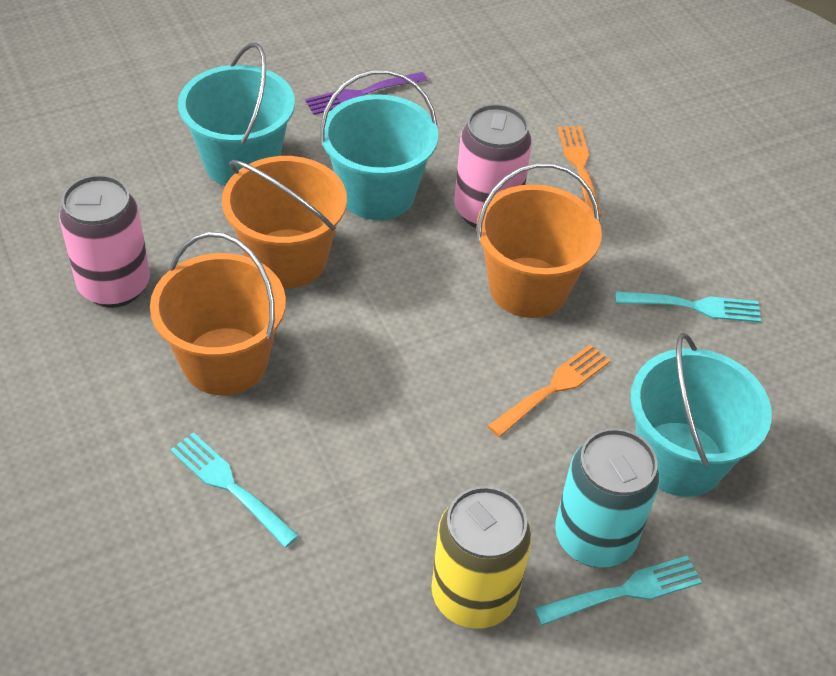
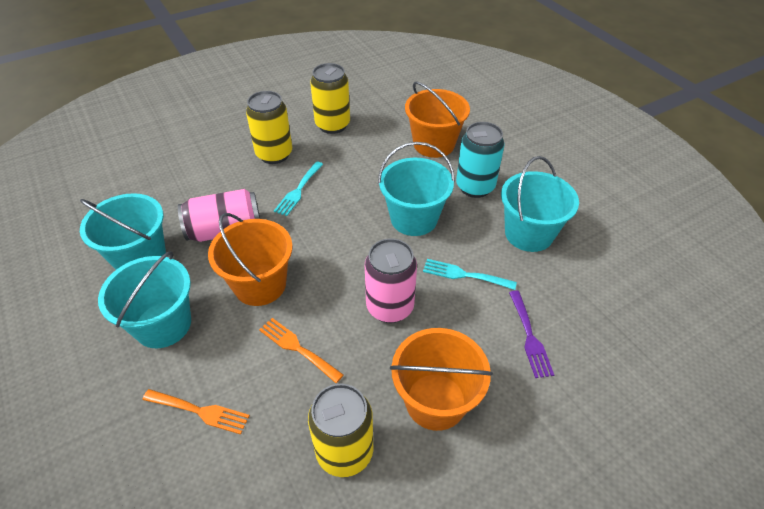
turquoise bucket: 3 -> 4
turquoise fork: 3 -> 2
yellow can: 1 -> 3

